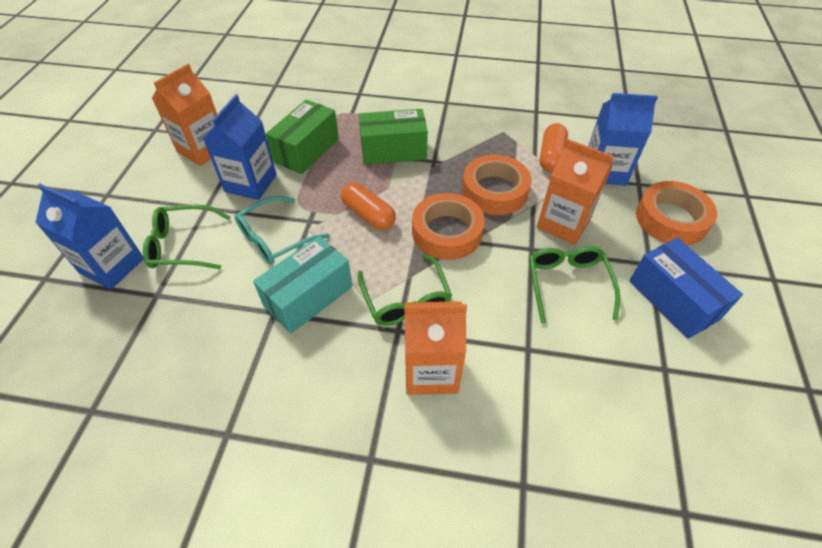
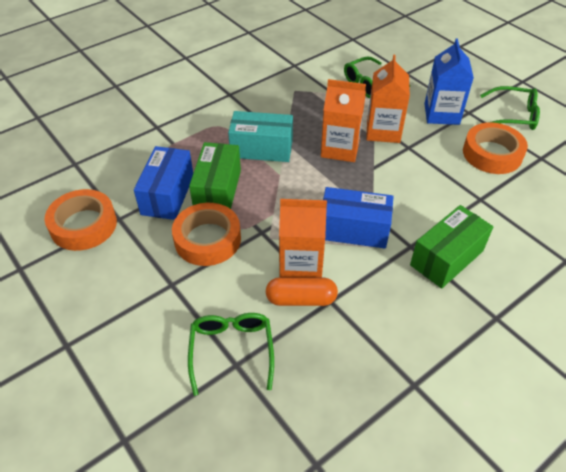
blue box: 1 -> 2
blue carton: 3 -> 1
orange capsule: 2 -> 1
turquoise glasses: 1 -> 0

